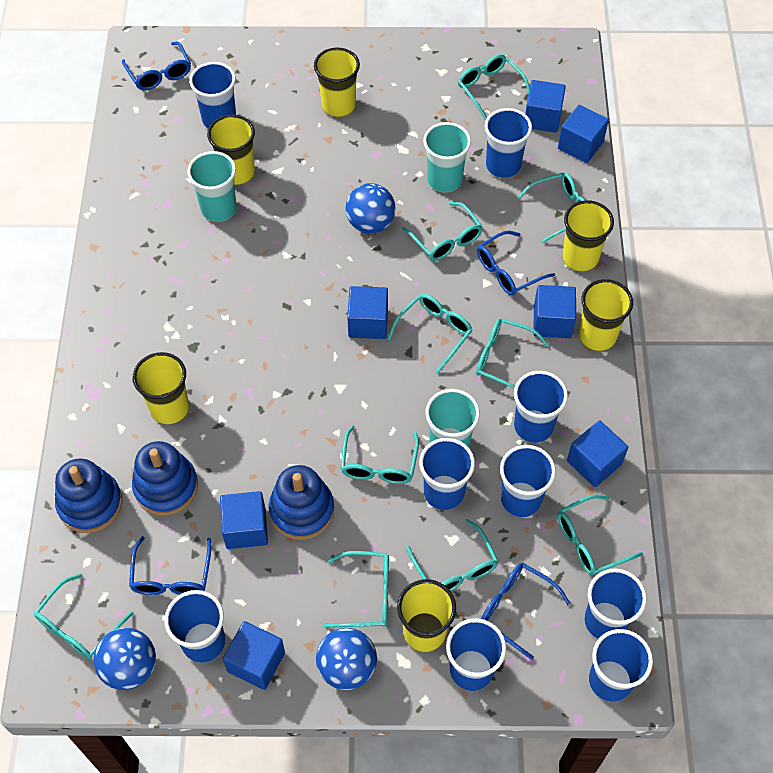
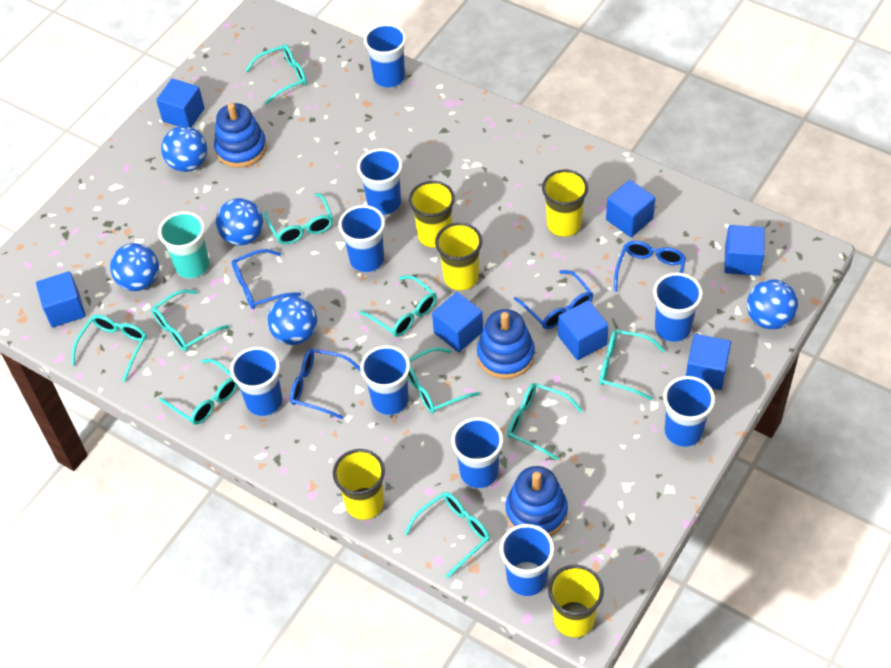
blue ball: 3 -> 5
turquoise cup: 3 -> 1
yellow cup: 6 -> 5

